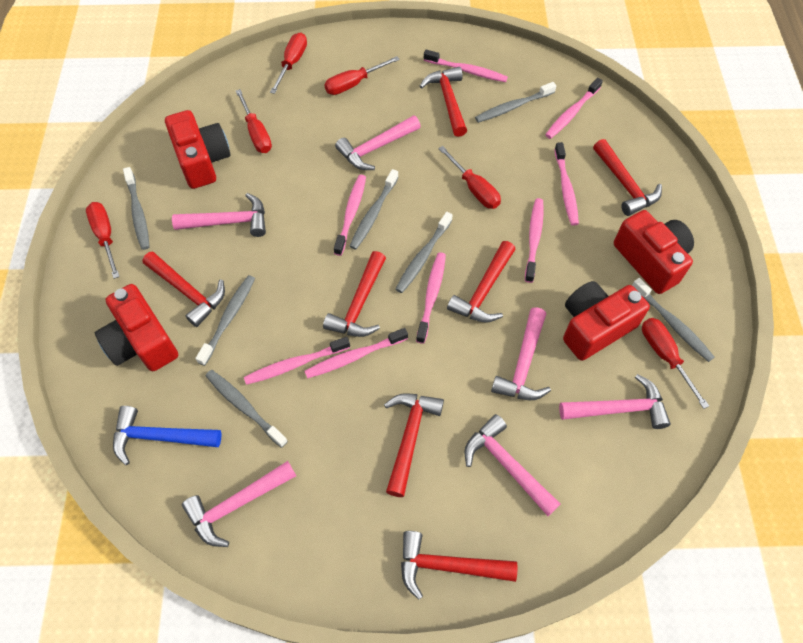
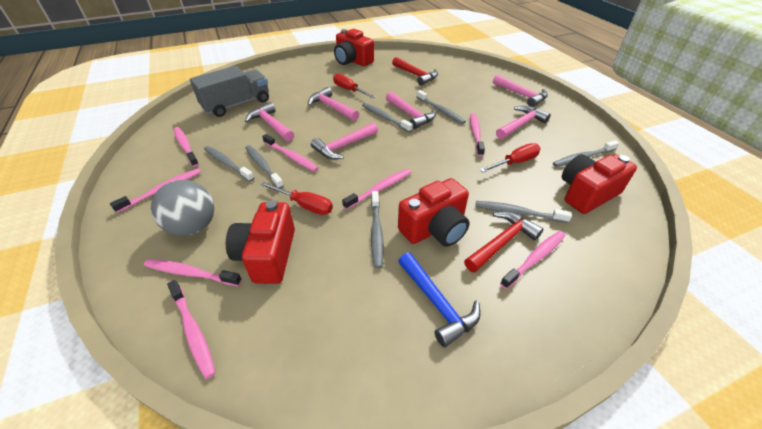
grey ball: 0 -> 1
grey truck: 0 -> 1
red hammer: 7 -> 2
red screwdriver: 6 -> 3

